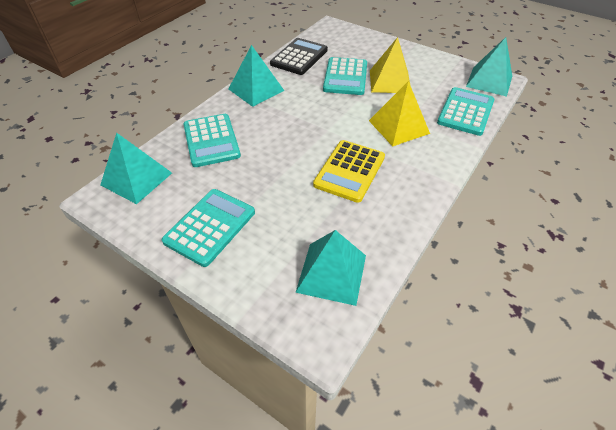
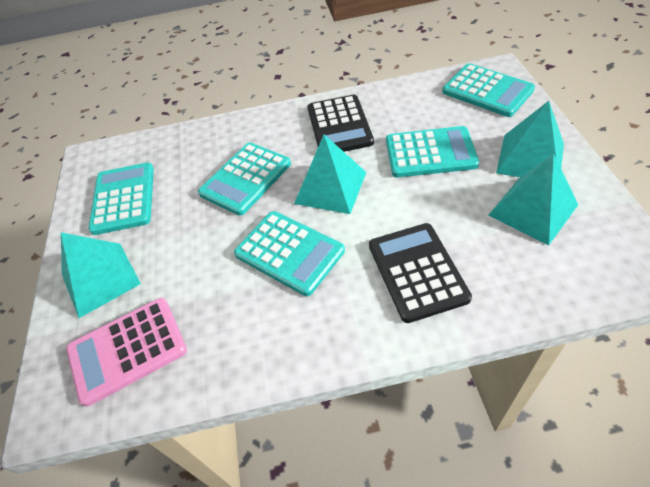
black calculator: 1 -> 2
pink calculator: 0 -> 1
turquoise calculator: 4 -> 5
yellow calculator: 1 -> 0
yellow pyramid: 2 -> 0

